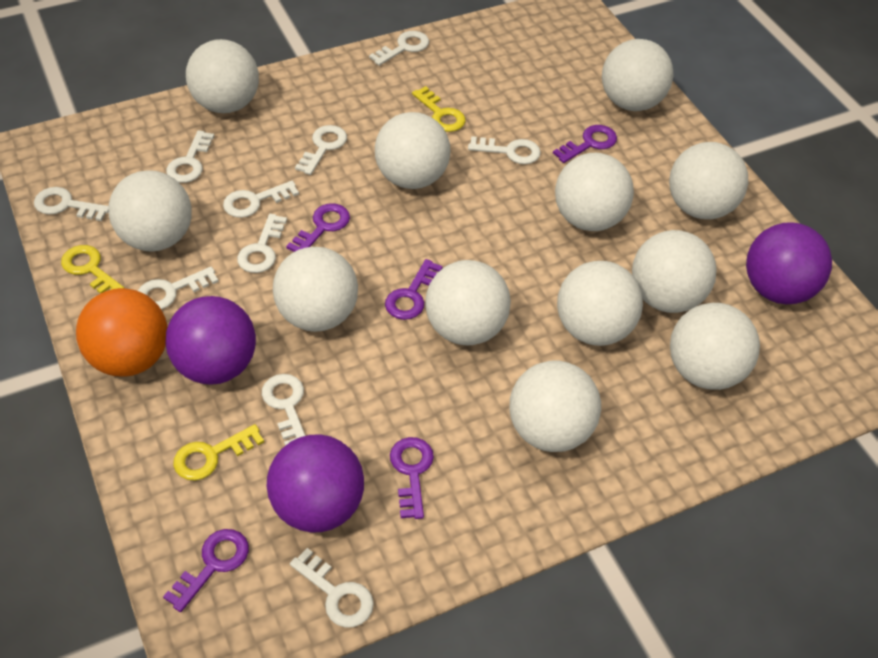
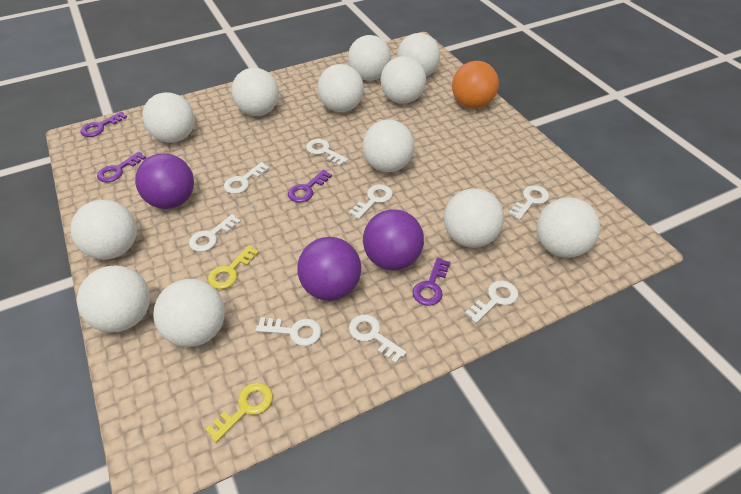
purple key: 5 -> 4
white key: 10 -> 8
yellow key: 3 -> 2

